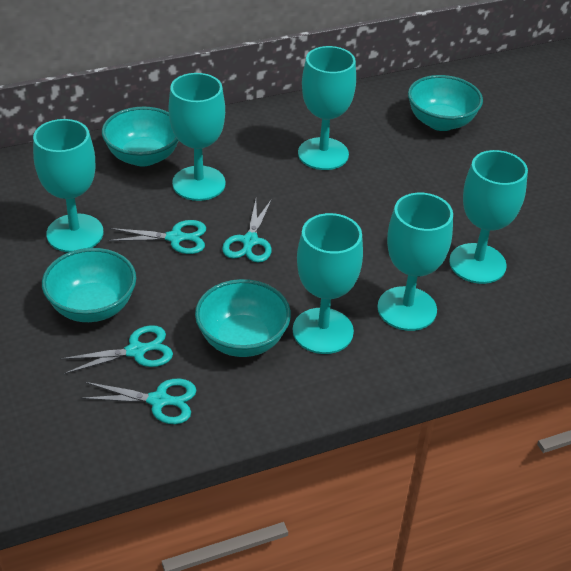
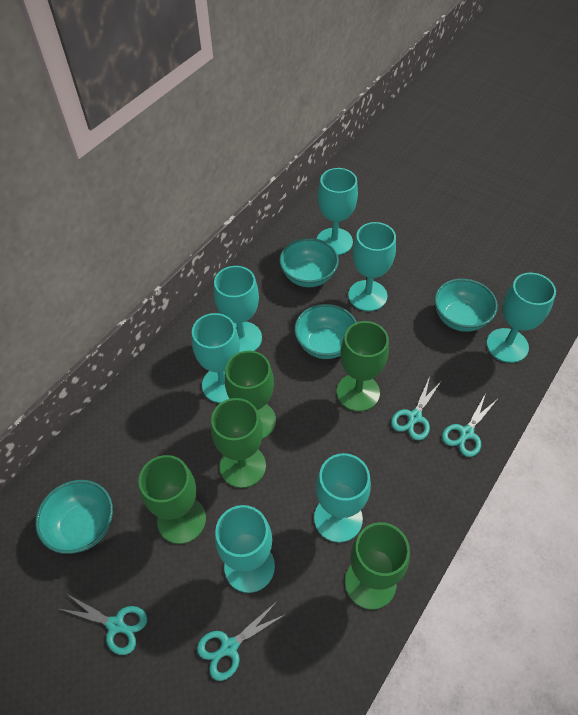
green goblet: 0 -> 5
turquoise goblet: 6 -> 7

